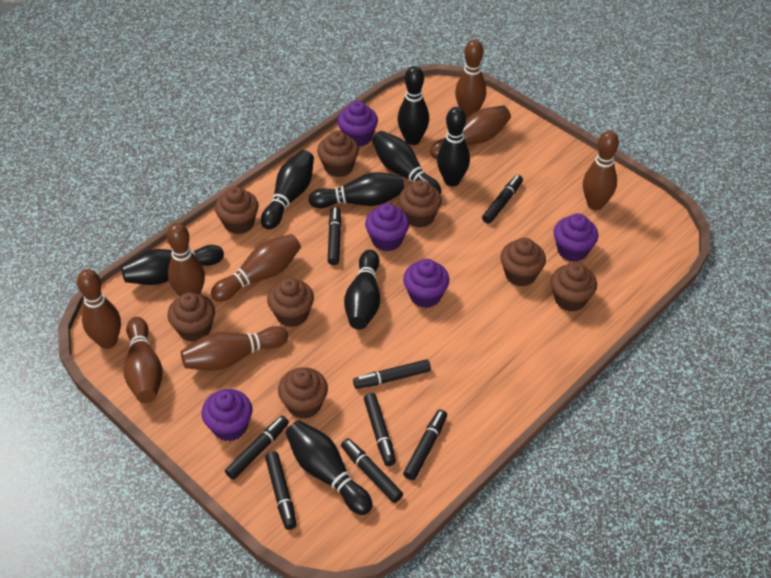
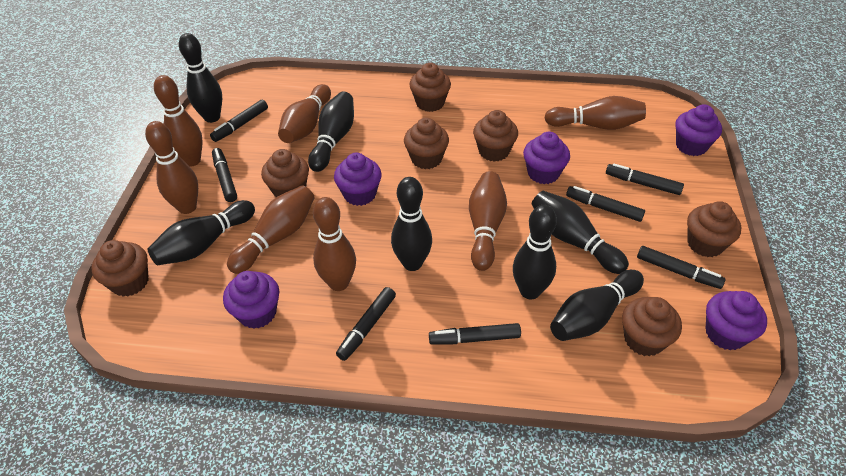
black bowling pin: 8 -> 7
black marker: 8 -> 7
brown bowling pin: 8 -> 7
brown cupcake: 8 -> 7

